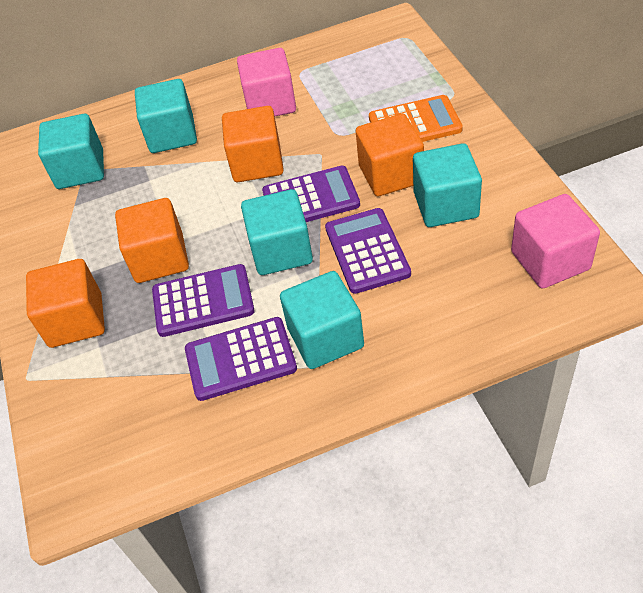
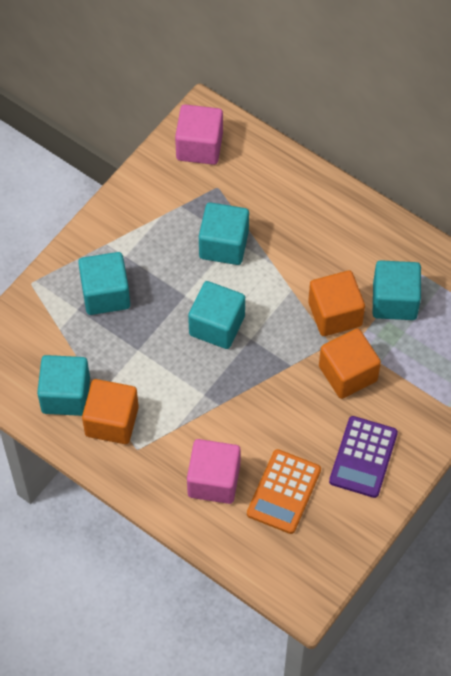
orange cube: 4 -> 3
purple calculator: 4 -> 1

